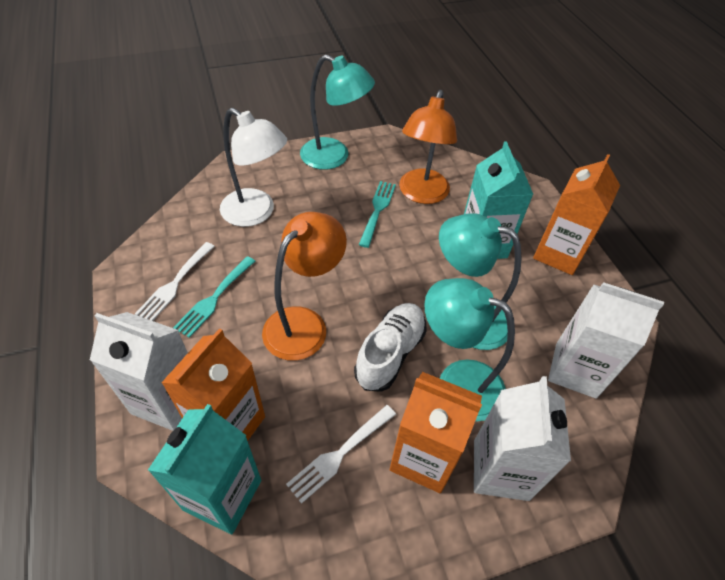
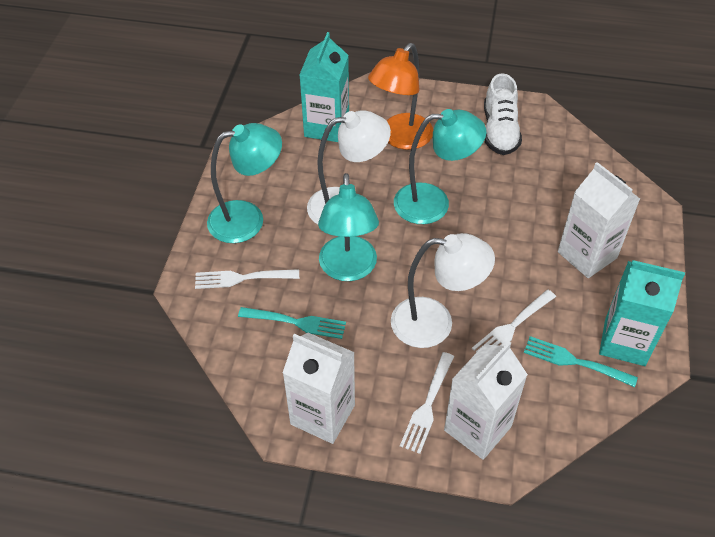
orange carton: 3 -> 0
orange lamp: 2 -> 1
white fork: 2 -> 3
white lamp: 1 -> 2

